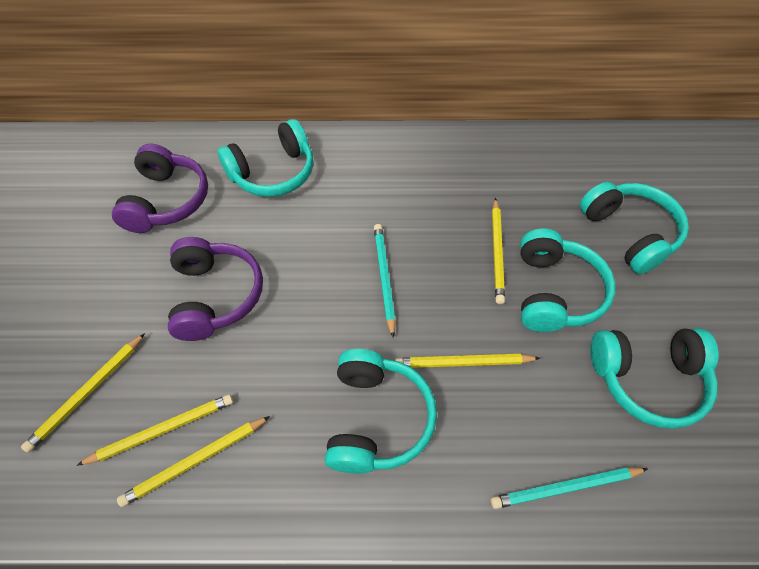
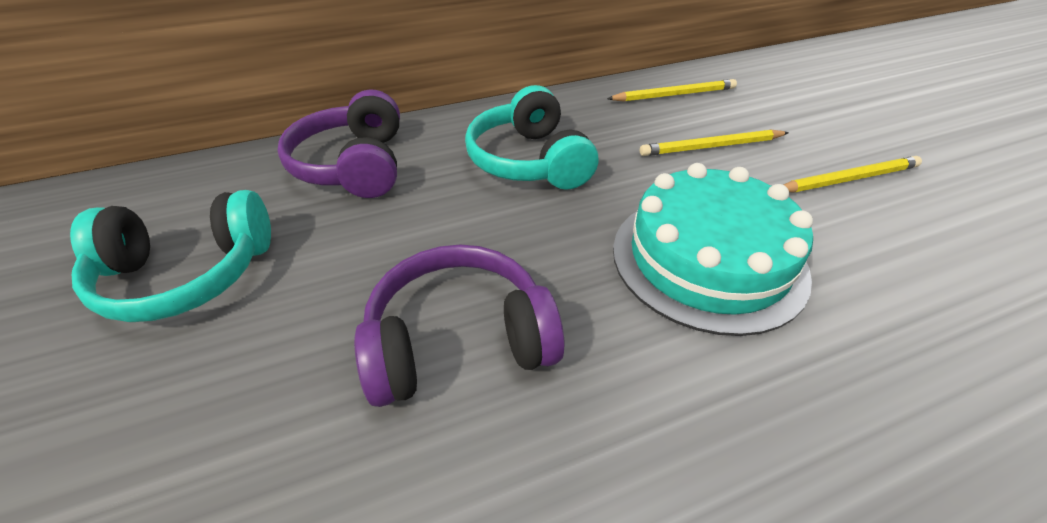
turquoise cake: 0 -> 1
turquoise headphones: 5 -> 2
turquoise pencil: 2 -> 0
yellow pencil: 5 -> 3

